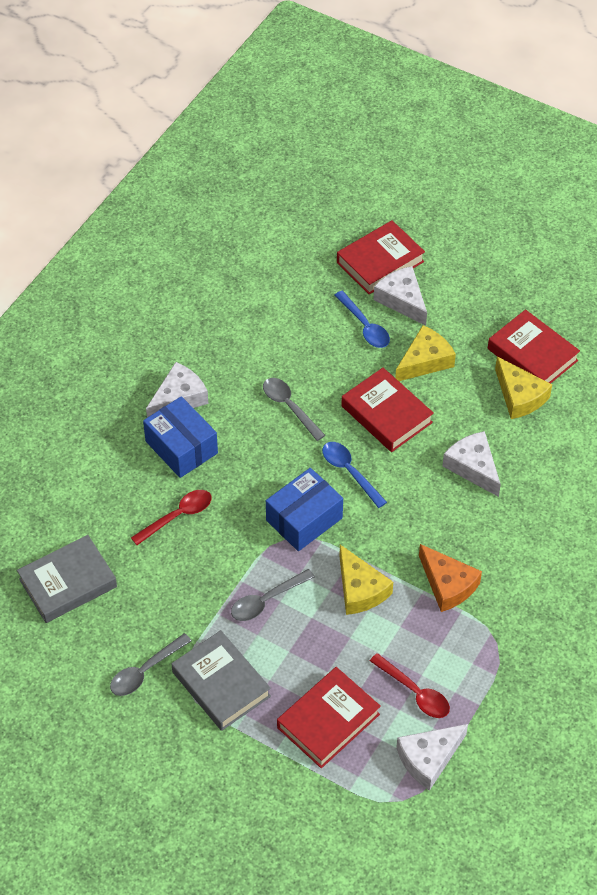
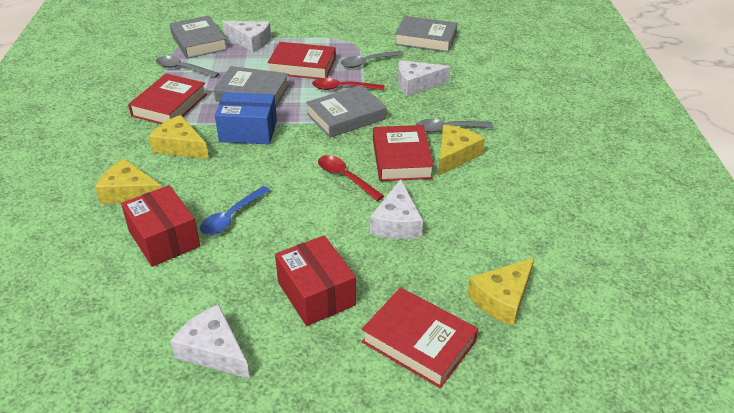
blue box: 2 -> 1
blue spoon: 2 -> 1
grey book: 2 -> 4
orange cheese: 1 -> 0
red box: 0 -> 2
yellow cheese: 3 -> 4

